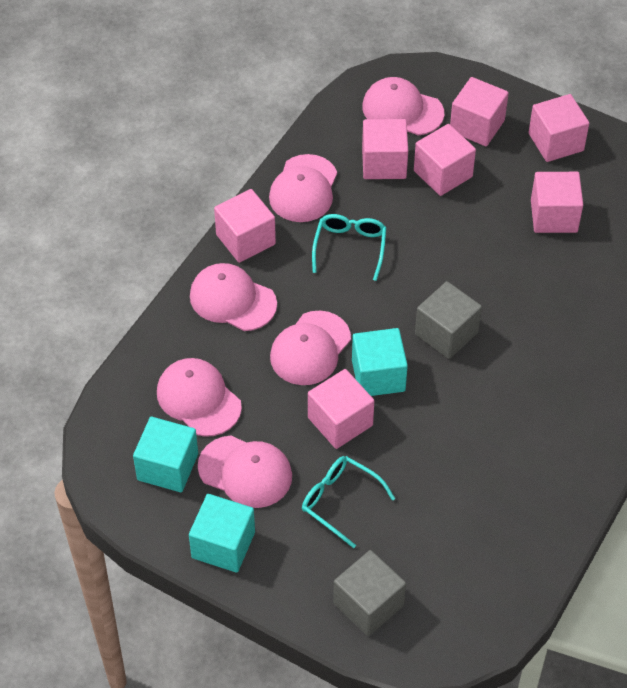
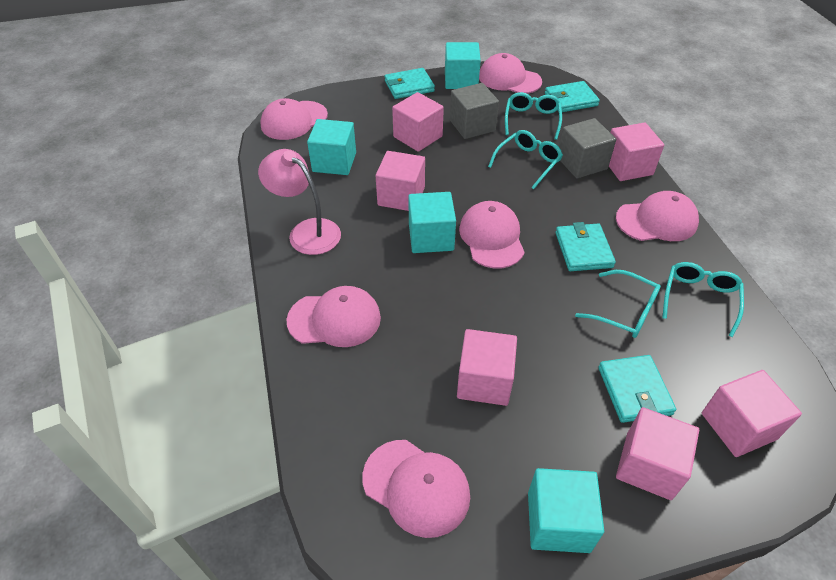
pink cube: 7 -> 6
pink lamp: 0 -> 1
turquoise cube: 3 -> 4
turquoise glasses: 2 -> 4
turquoise wallet: 0 -> 4

